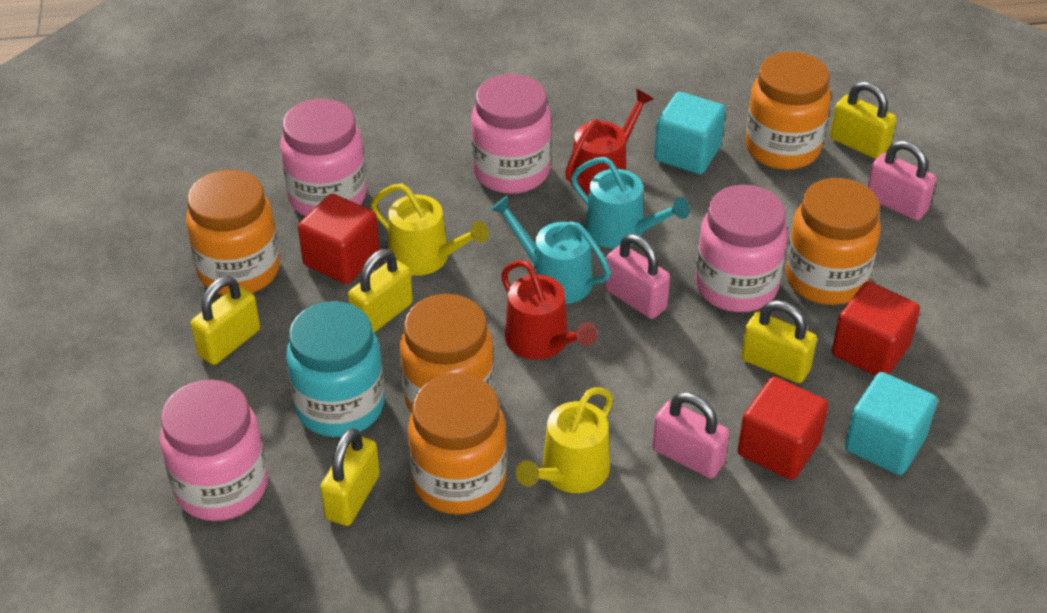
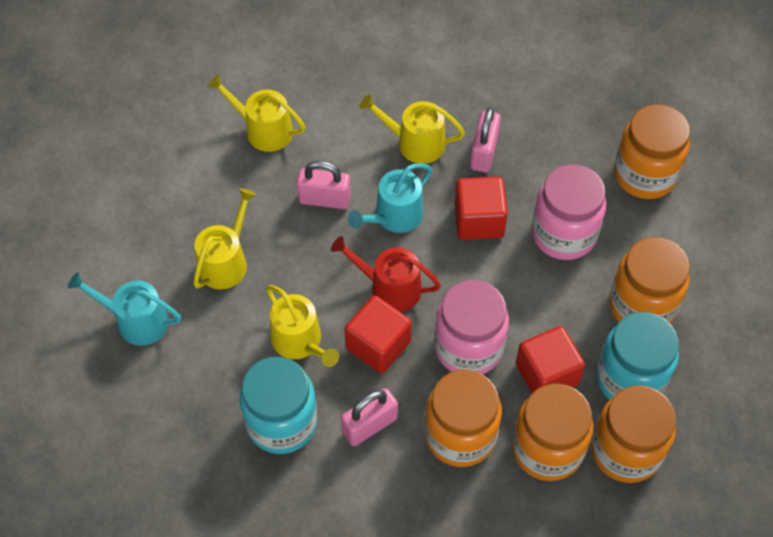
pink jar: 4 -> 2
red watering can: 2 -> 1
turquoise cube: 2 -> 0
turquoise jar: 1 -> 2
yellow padlock: 5 -> 0
yellow watering can: 2 -> 4

